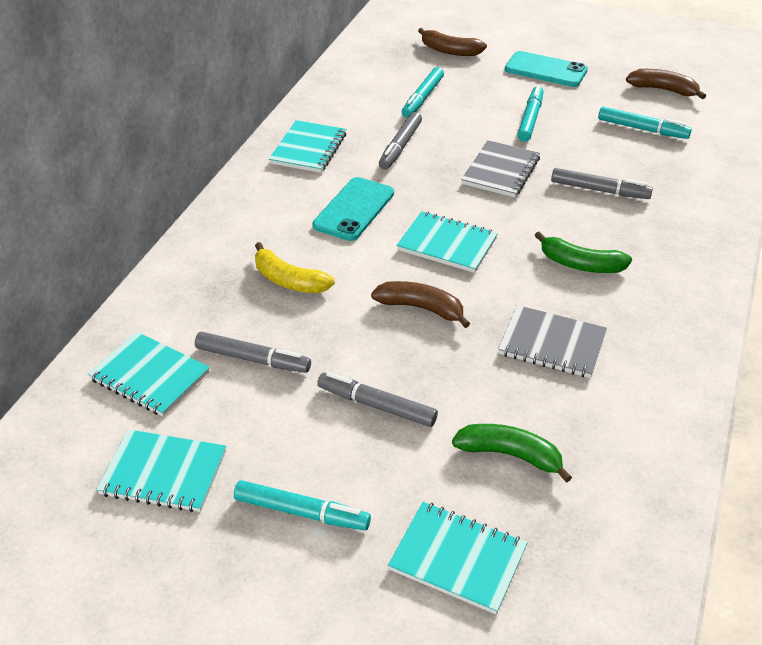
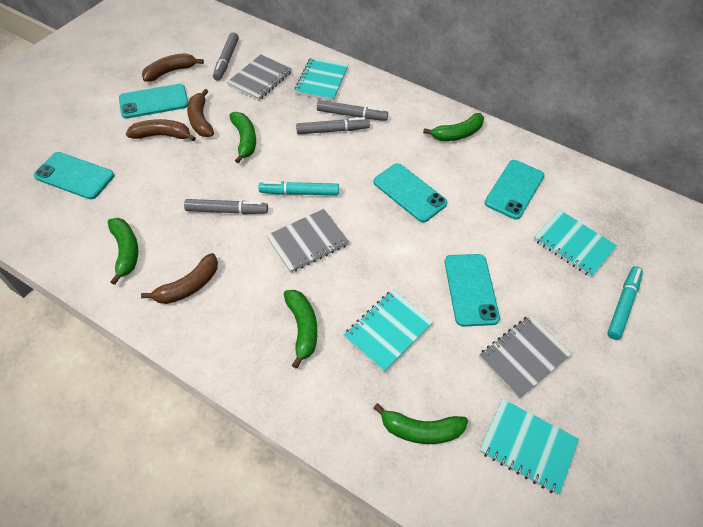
brown banana: 3 -> 4
green banana: 2 -> 5
grey notebook: 2 -> 3
turquoise marker: 4 -> 2
turquoise notebook: 5 -> 4
turquoise phone: 2 -> 5
yellow banana: 1 -> 0

